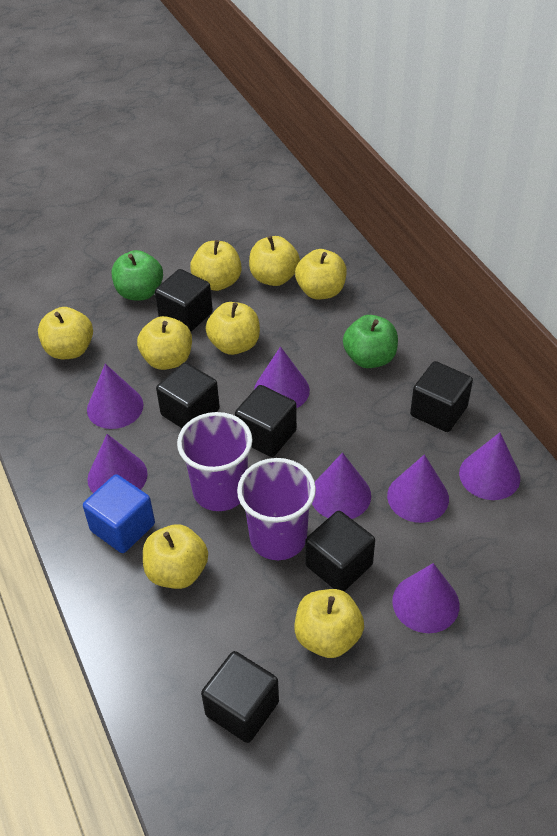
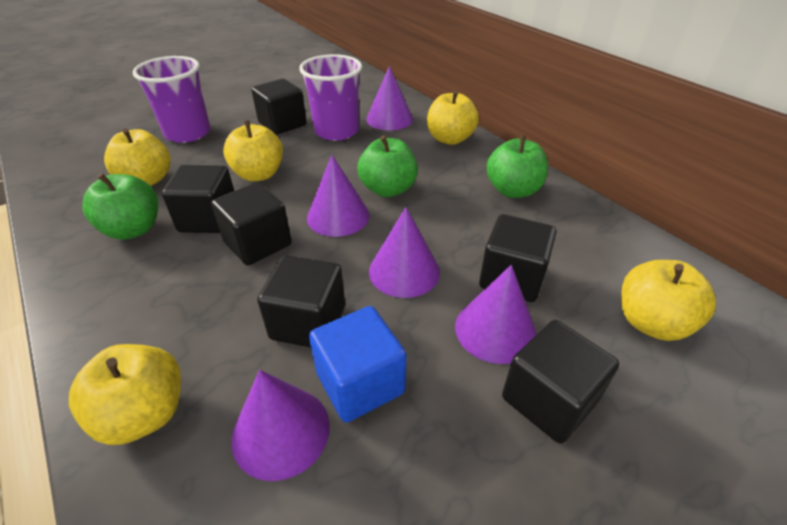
green apple: 2 -> 3
purple cone: 7 -> 5
yellow apple: 8 -> 5

